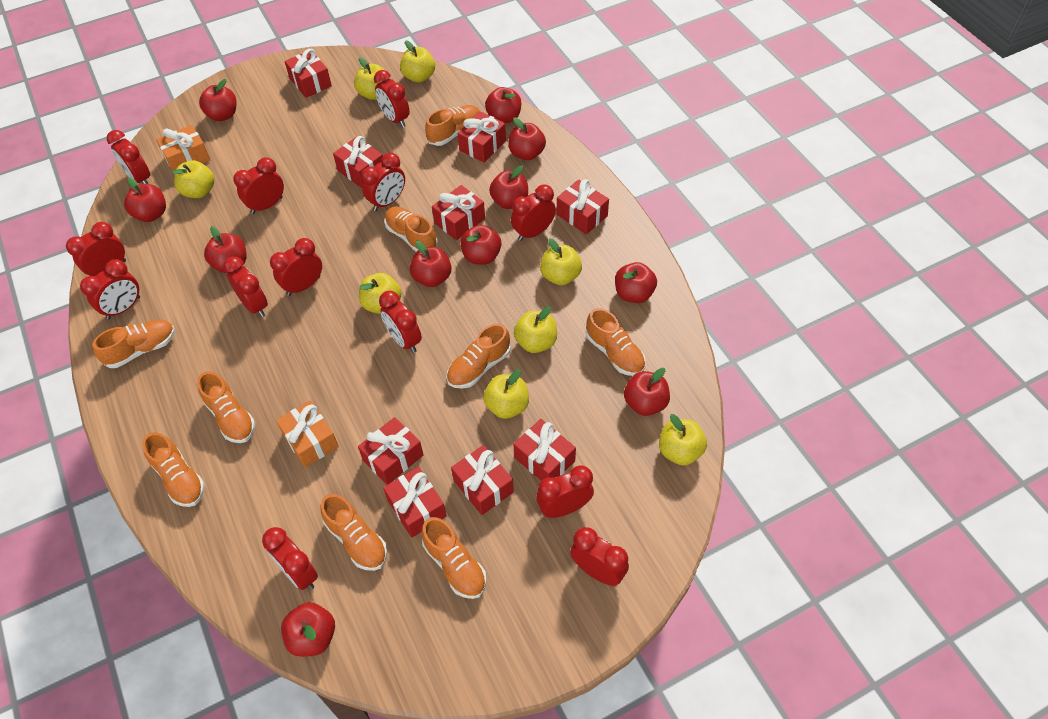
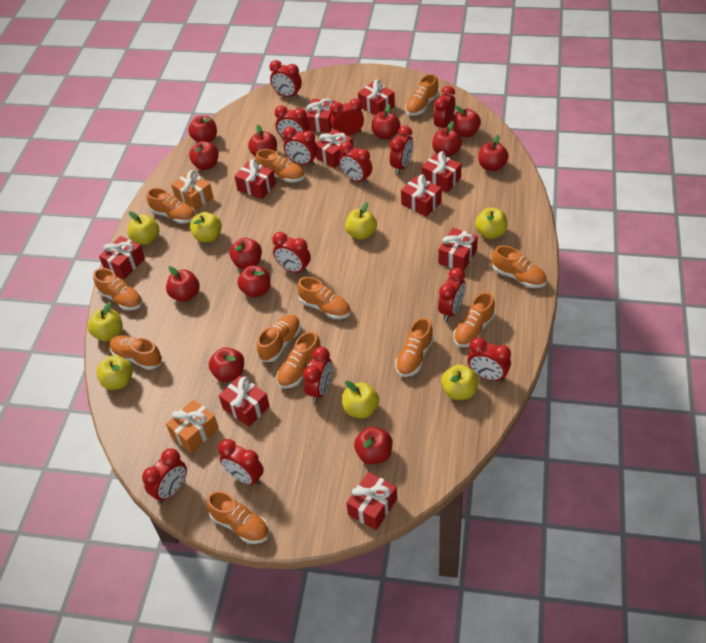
orange shoe: 9 -> 12
red apple: 11 -> 12
red gift: 9 -> 10

